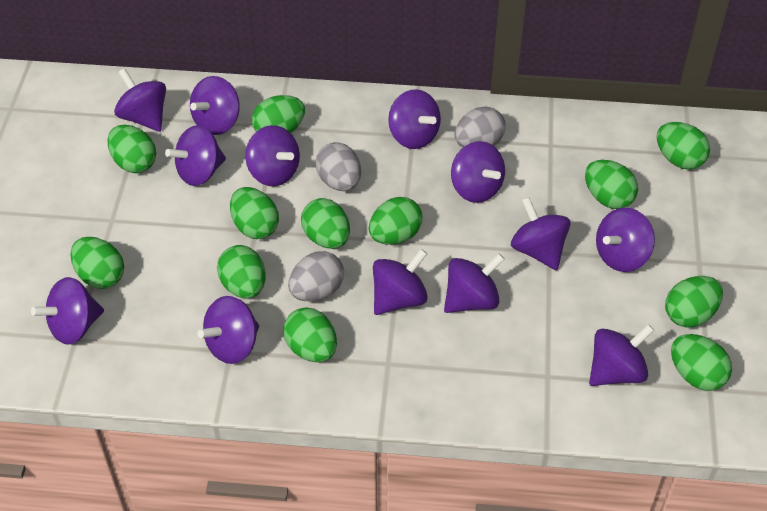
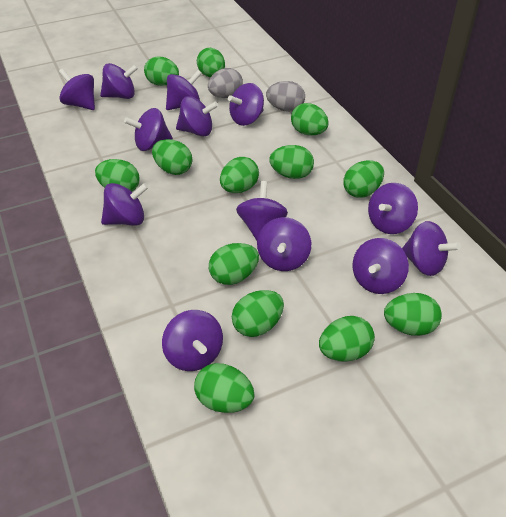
green egg: 12 -> 13
grey egg: 3 -> 2

